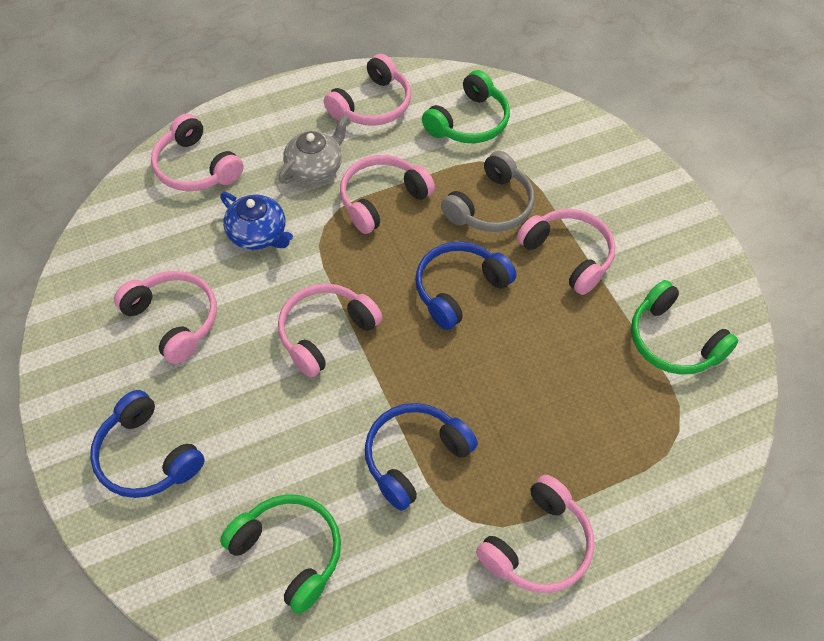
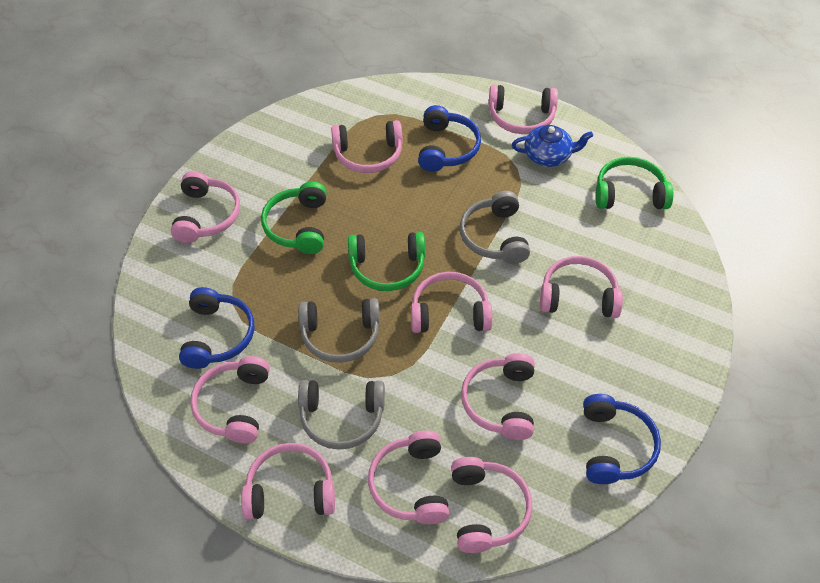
grey headphones: 1 -> 3
grey teapot: 1 -> 0
pink headphones: 7 -> 10

